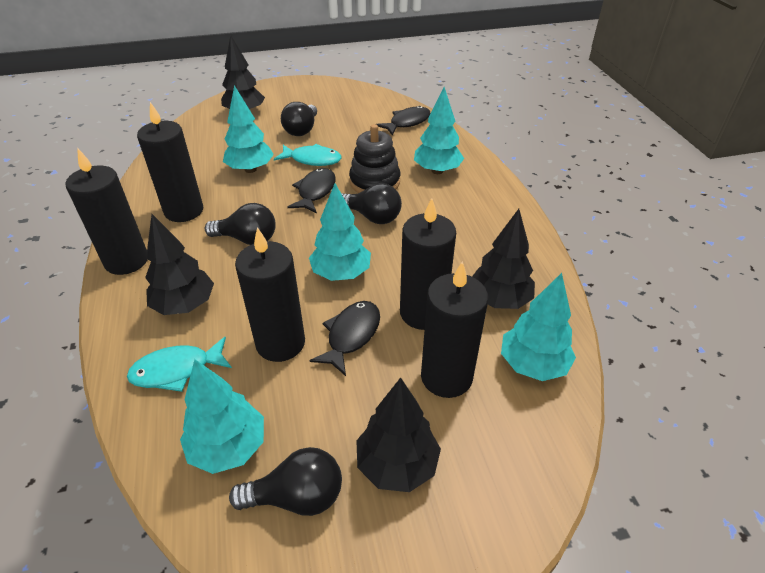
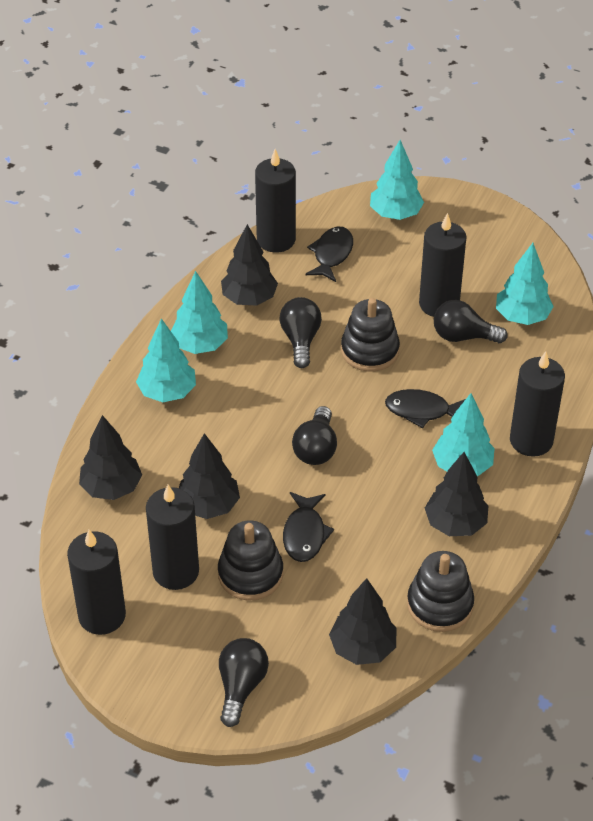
black stacking toy: 1 -> 3
black tree: 4 -> 5
turquoise fish: 2 -> 0

